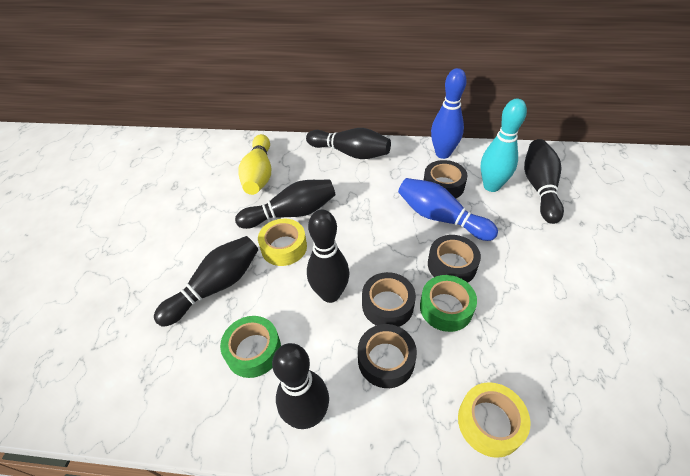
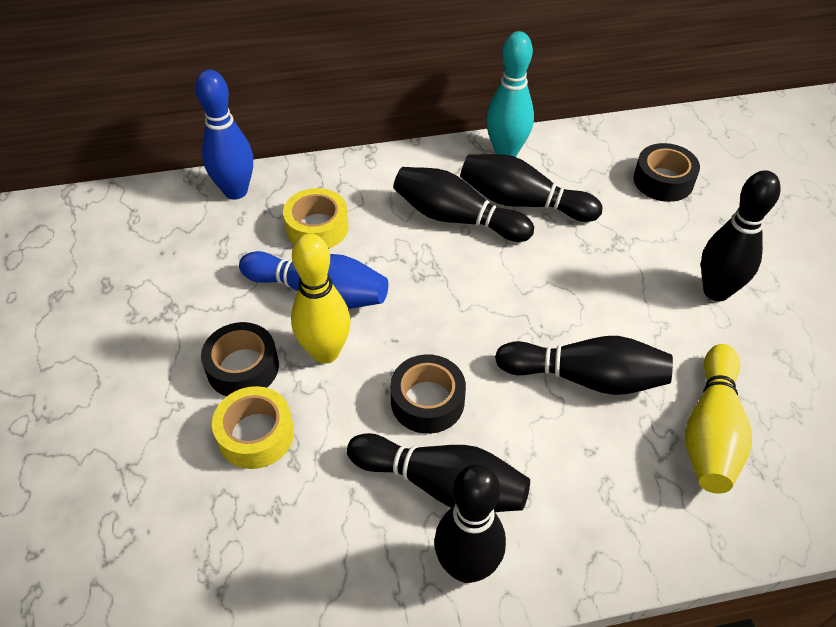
black tape: 4 -> 3
green tape: 2 -> 0
yellow bowling pin: 1 -> 2

